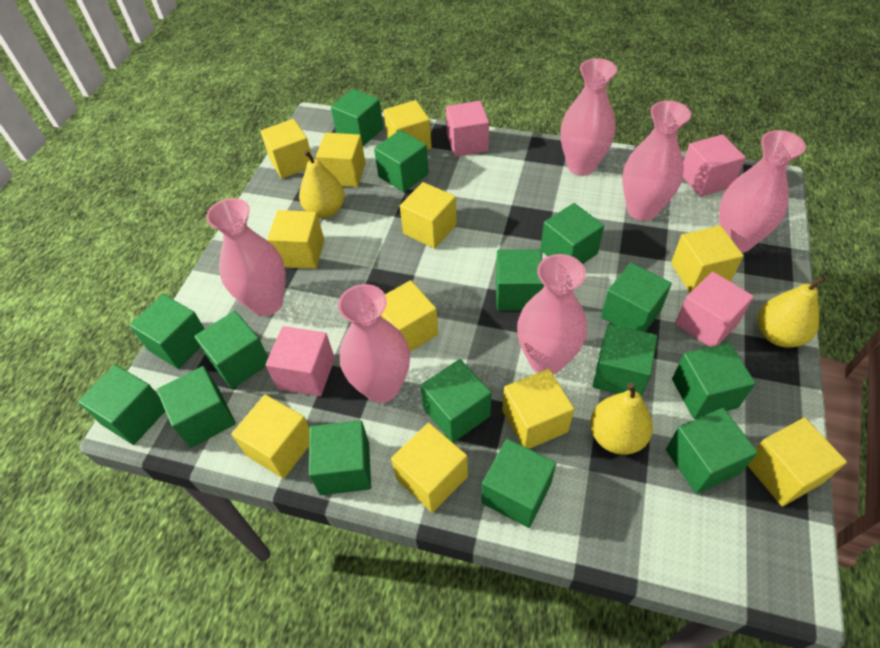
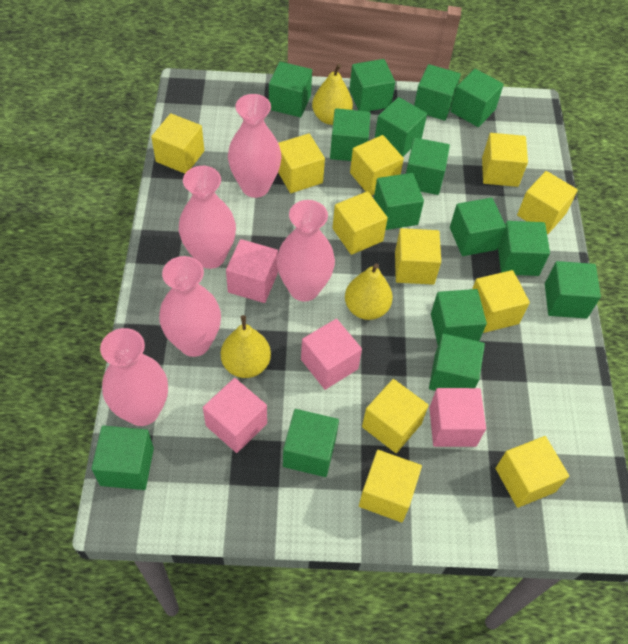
pink vase: 6 -> 5

